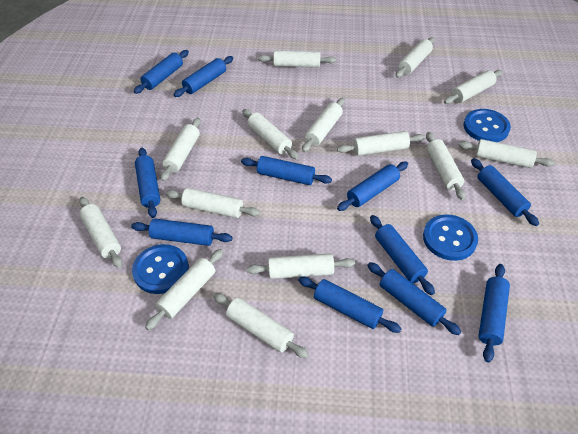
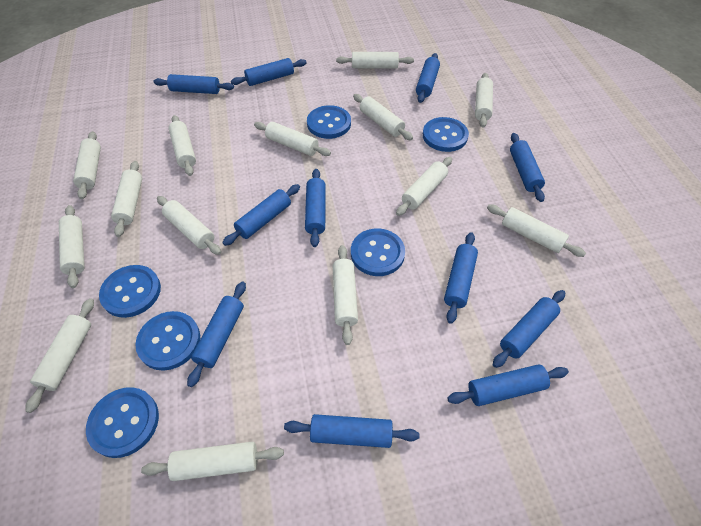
blue button: 3 -> 6

